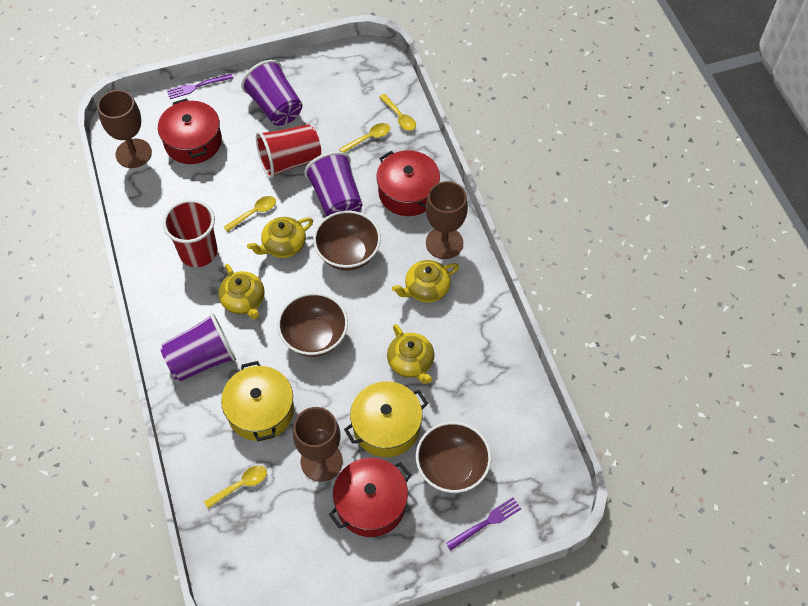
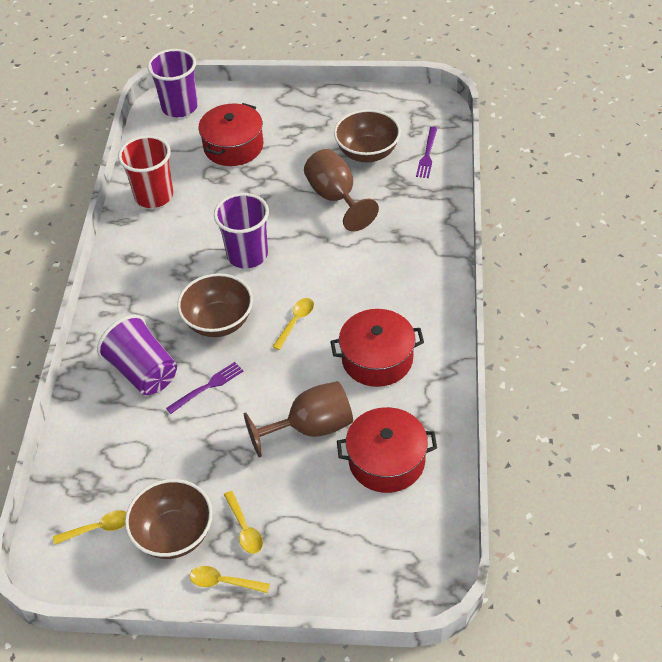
brown goblet: 3 -> 2
red cup: 2 -> 1
yellow pot: 2 -> 0
yellow teapot: 4 -> 0

